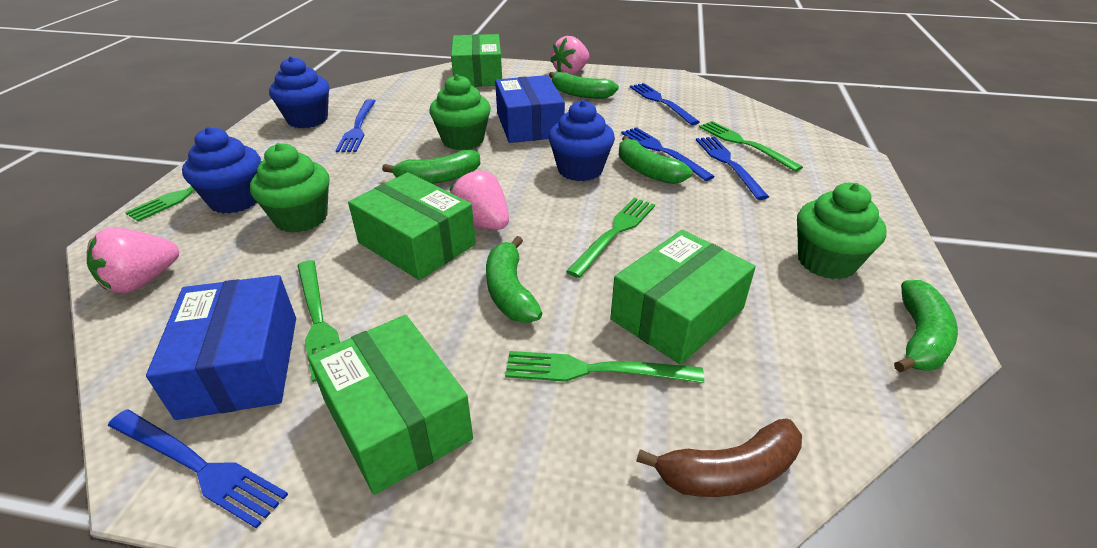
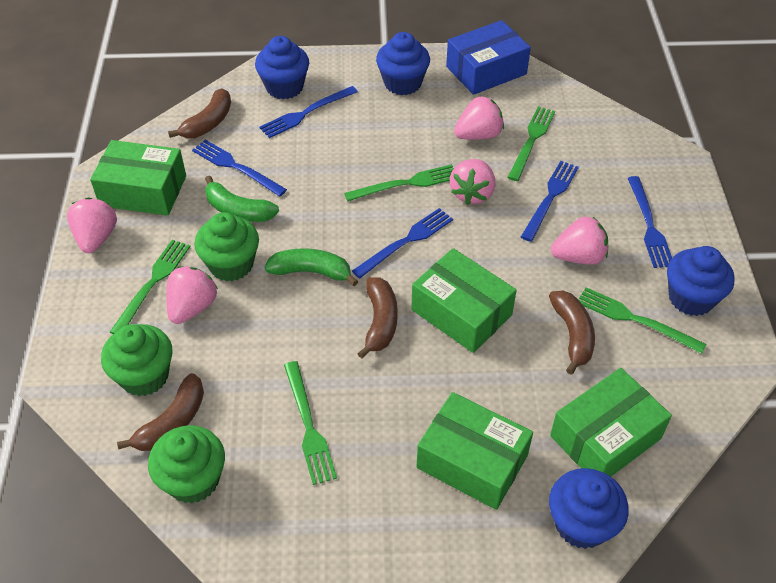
blue box: 2 -> 1
blue cupcake: 3 -> 4
brown banana: 1 -> 4
green banana: 5 -> 2
pink strawberry: 3 -> 5

